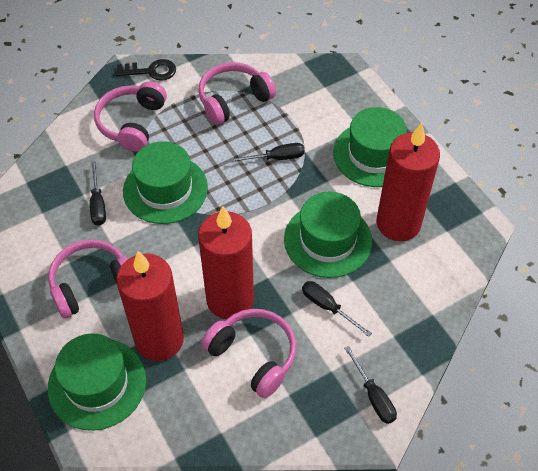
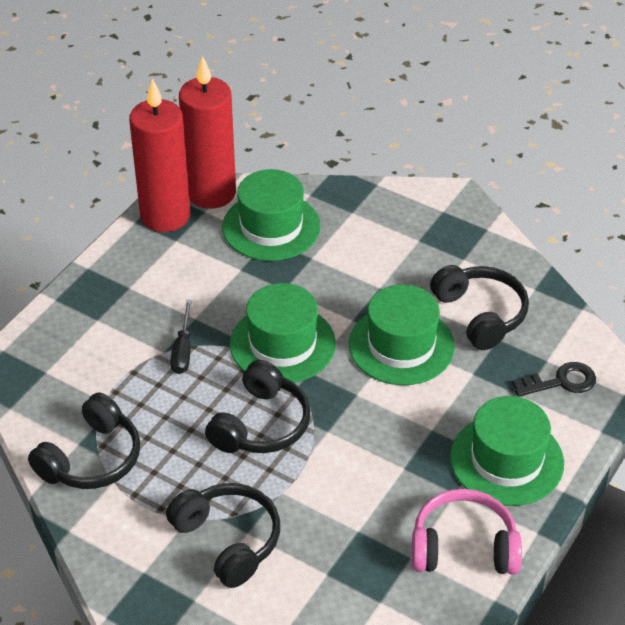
black headphones: 0 -> 4
black screwdriver: 4 -> 1
pink headphones: 4 -> 1
red candle: 3 -> 2

